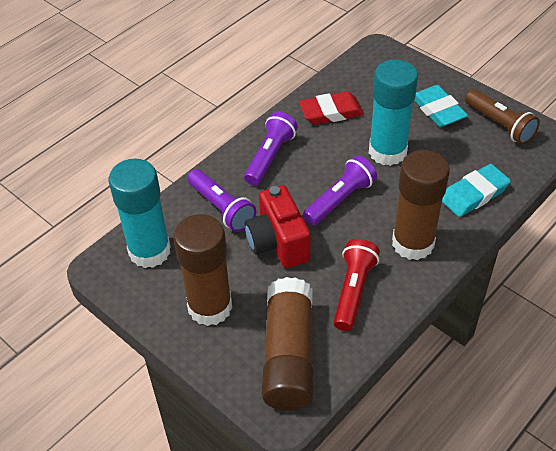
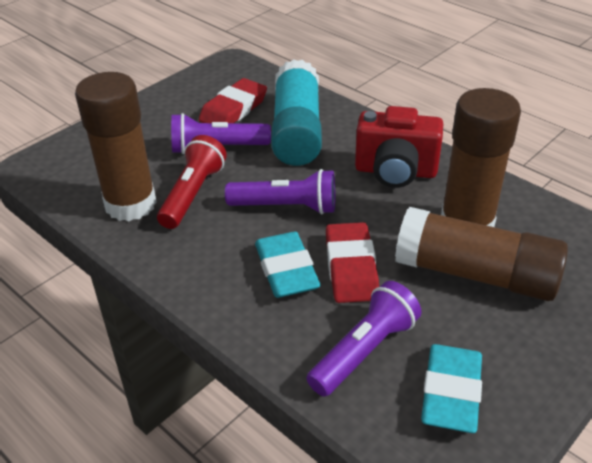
brown flashlight: 1 -> 0
red eraser: 1 -> 2
turquoise glue stick: 2 -> 1

